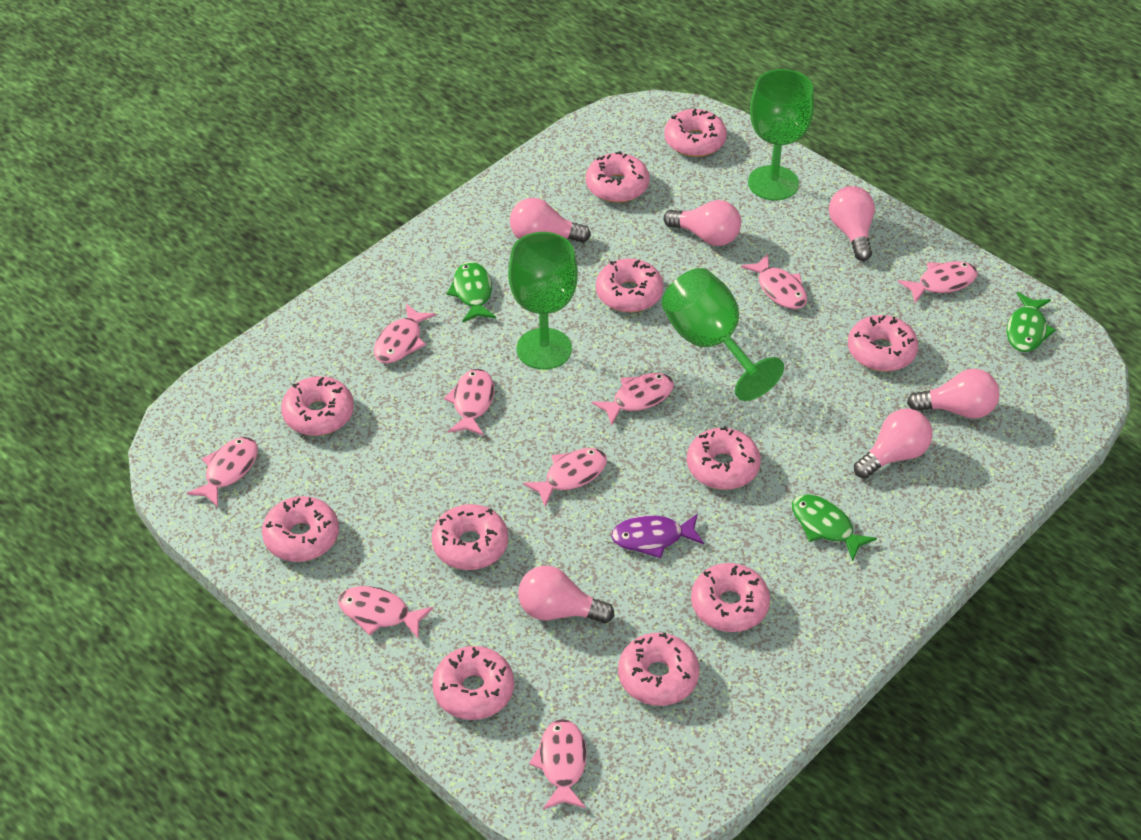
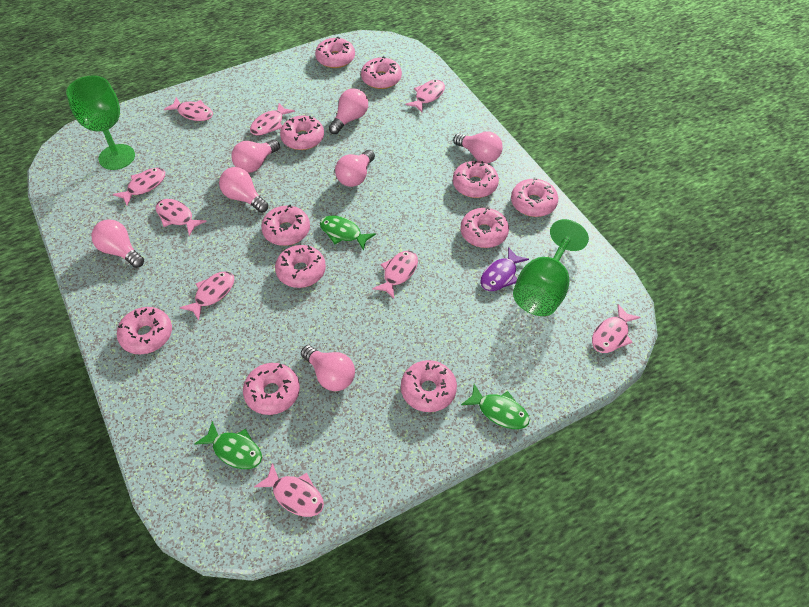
green goblet: 3 -> 2
pink light bulb: 6 -> 7

